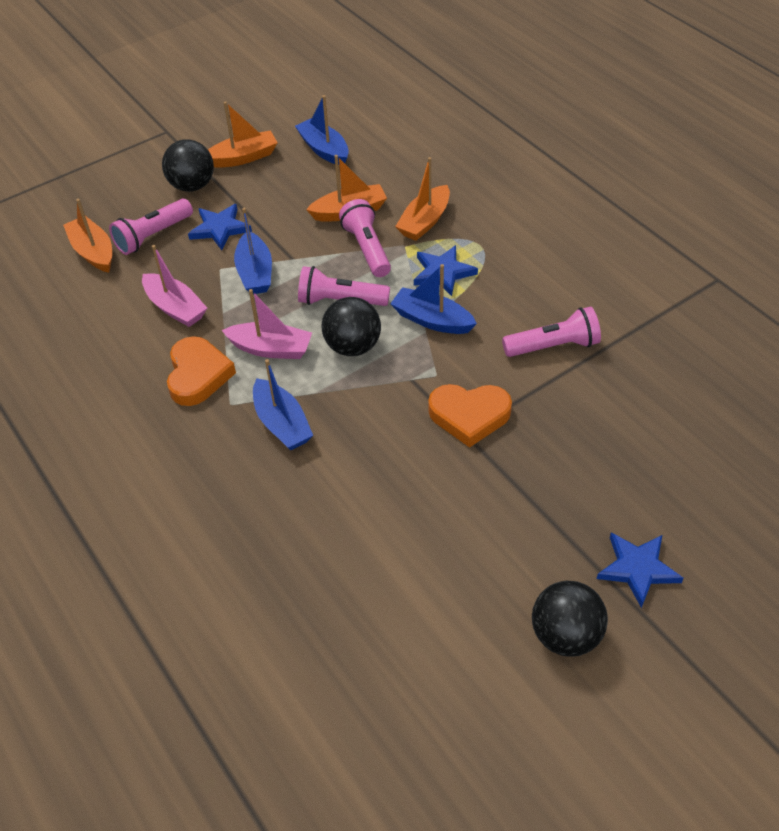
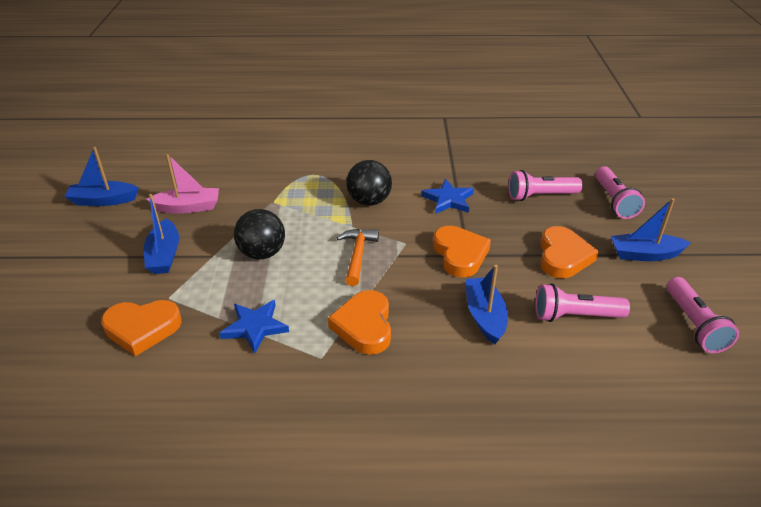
black ball: 3 -> 2
blue star: 3 -> 2
orange boat: 4 -> 0
orange hammer: 0 -> 1
orange heart: 2 -> 4
pink boat: 2 -> 1

